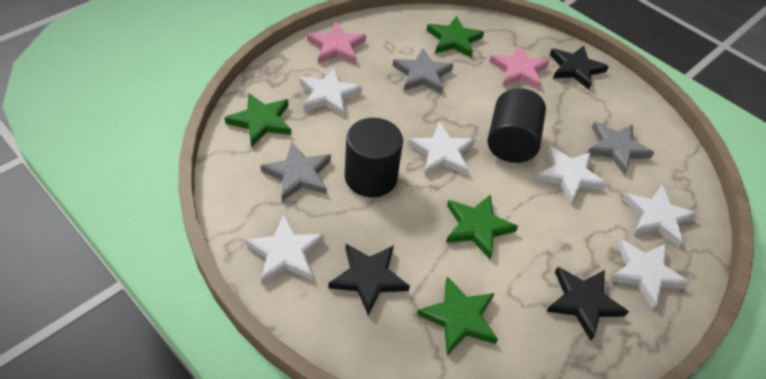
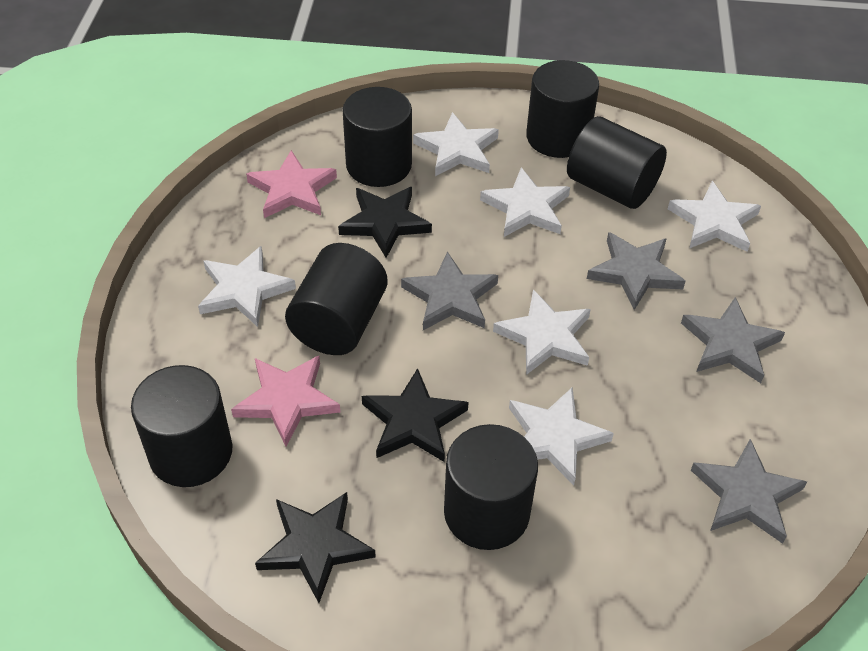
black cylinder: 2 -> 6
green star: 4 -> 0
grey star: 3 -> 4

